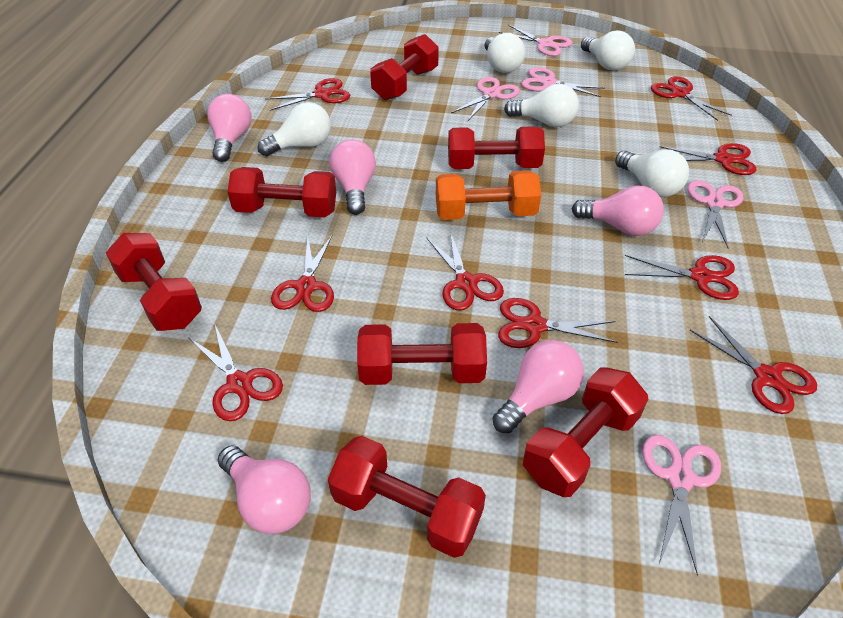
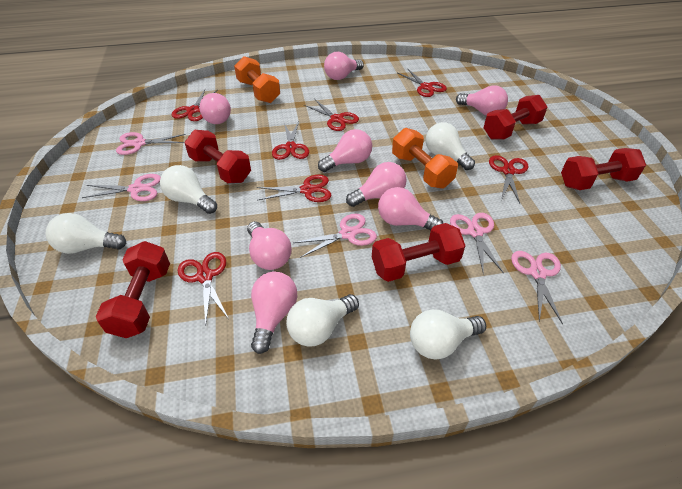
orange dumbbell: 1 -> 2
pink light bulb: 5 -> 8
red dumbbell: 7 -> 5
red scissors: 9 -> 7

